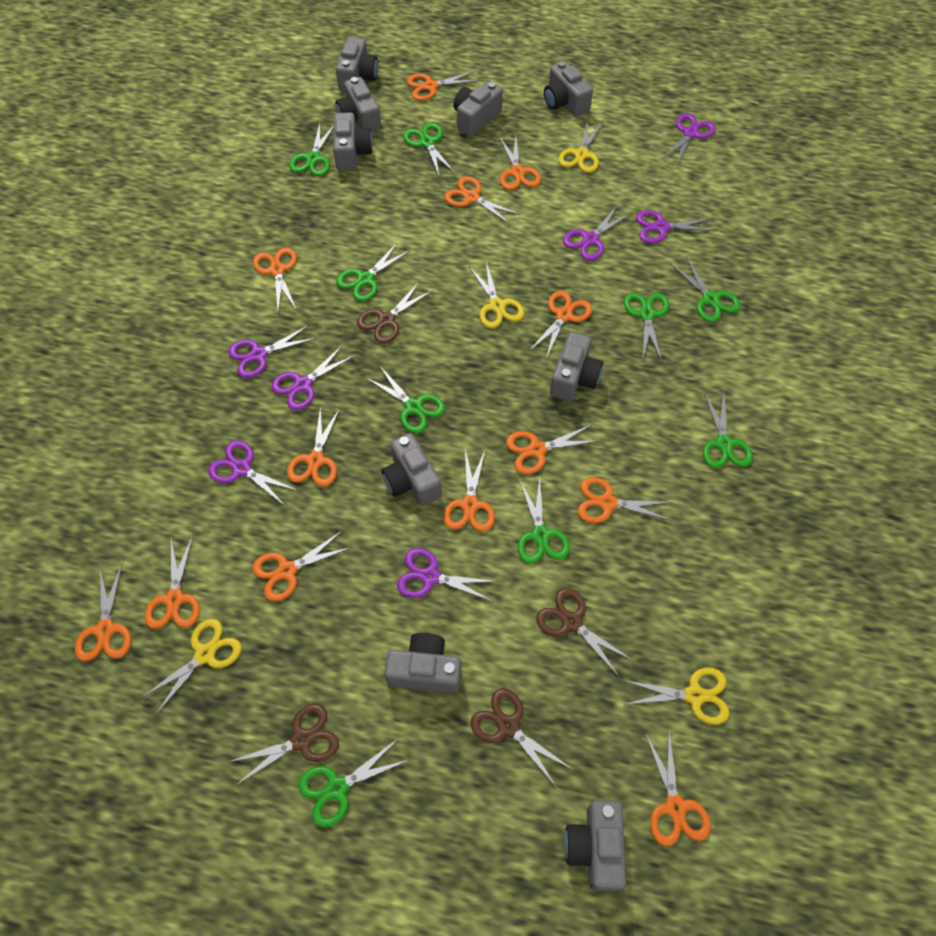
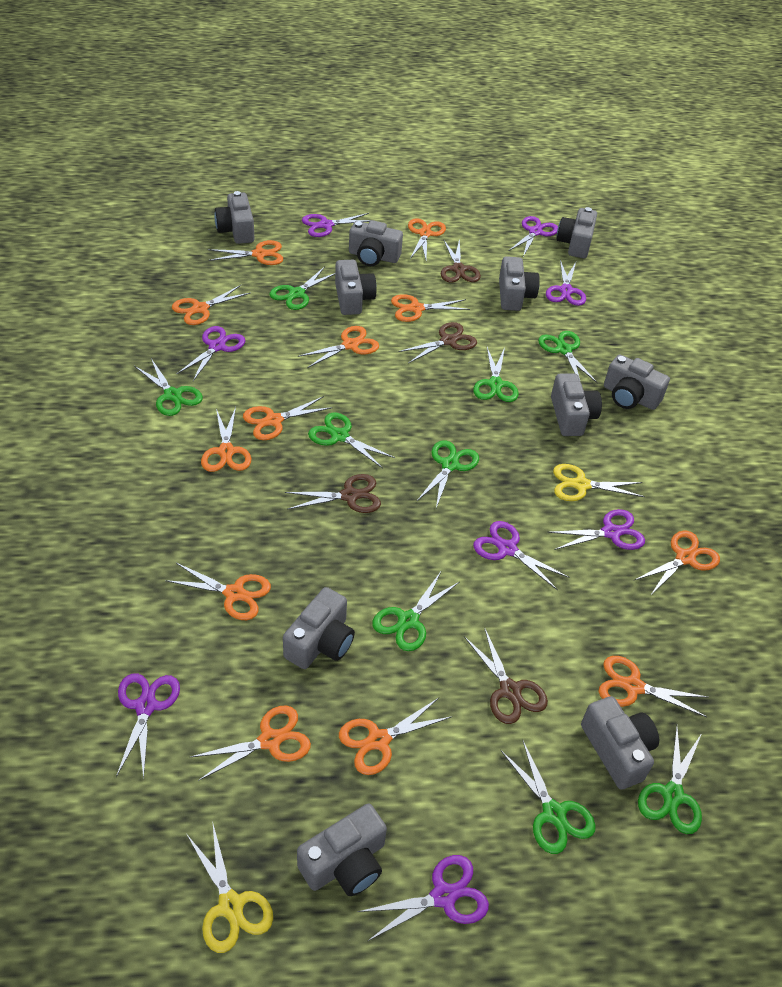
grey camera: 9 -> 10
orange scissors: 13 -> 12
purple scissors: 7 -> 8
yellow scissors: 4 -> 2

